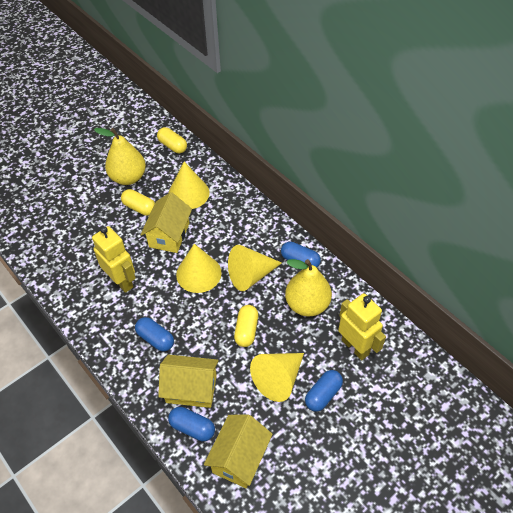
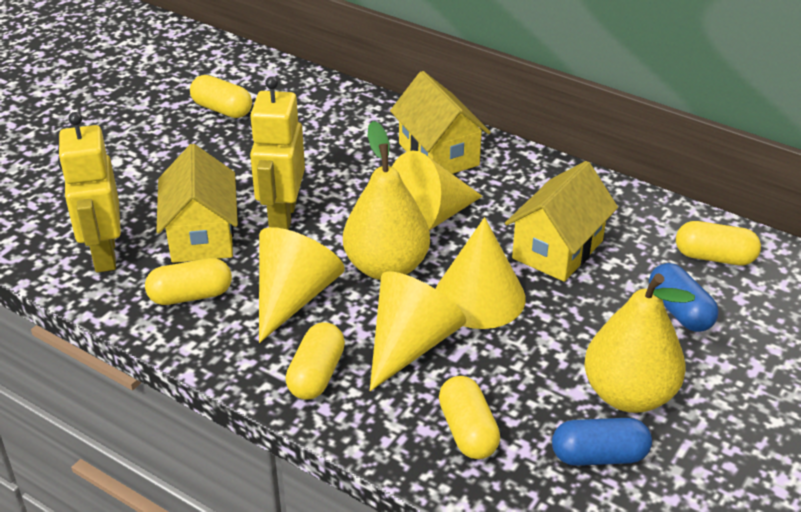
blue capsule: 4 -> 2
yellow capsule: 3 -> 5

